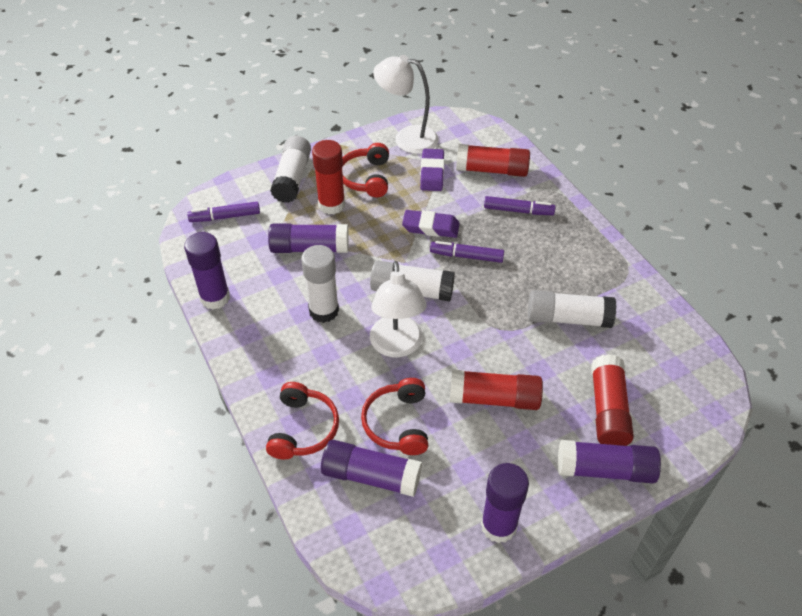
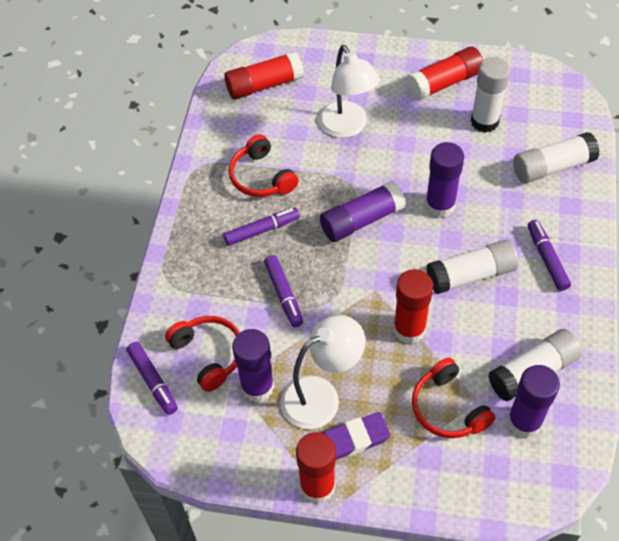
purple eraser: 2 -> 1
purple glue stick: 5 -> 4
purple marker: 3 -> 4

